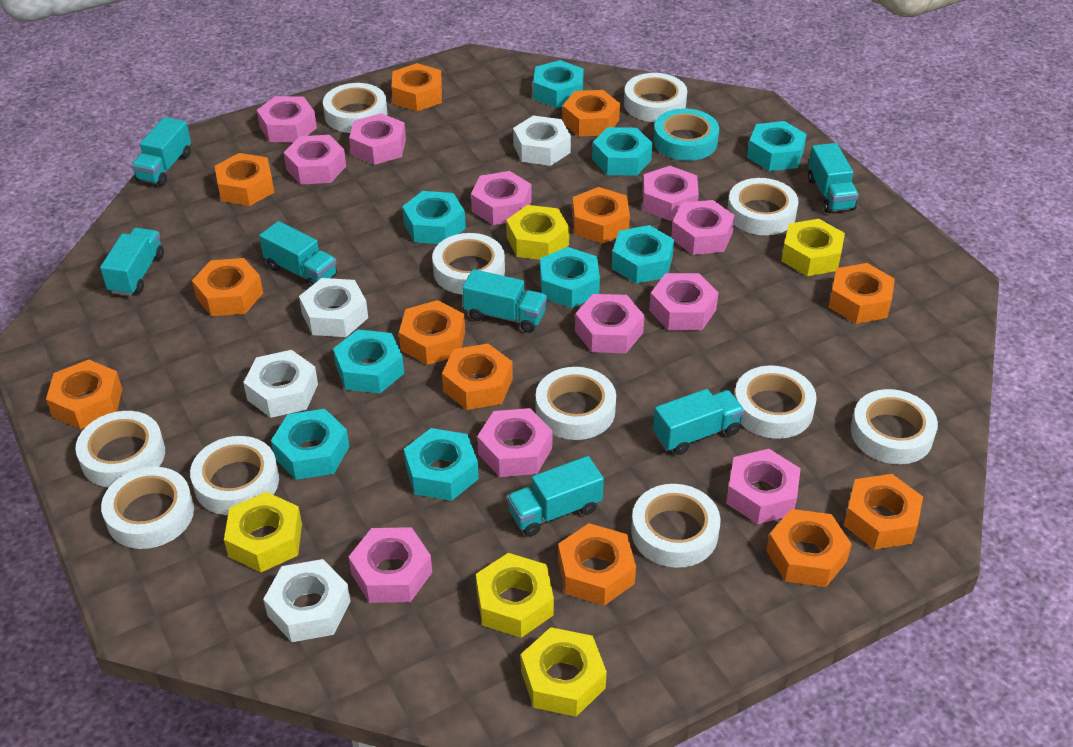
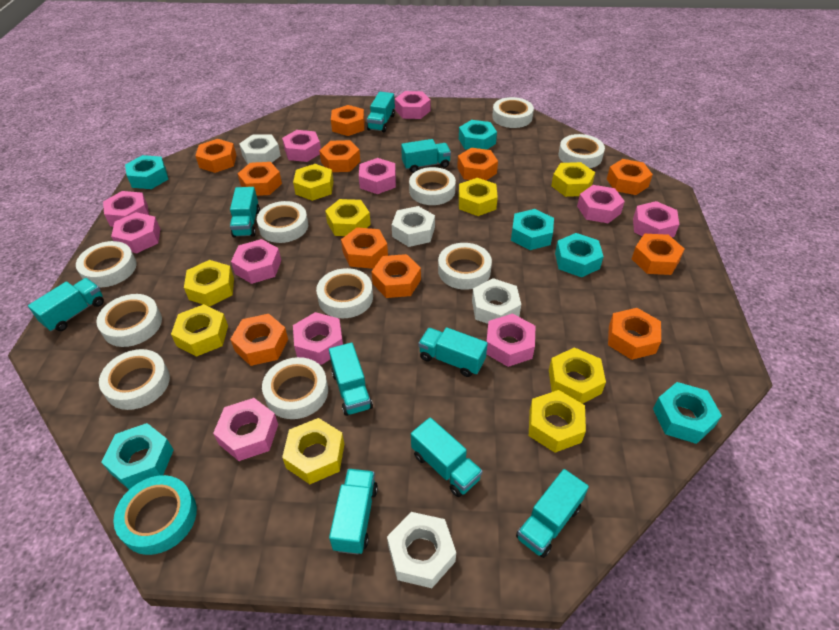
orange nut: 12 -> 11
turquoise nut: 9 -> 6
turquoise truck: 7 -> 9
white tape: 11 -> 10
yellow nut: 5 -> 9

